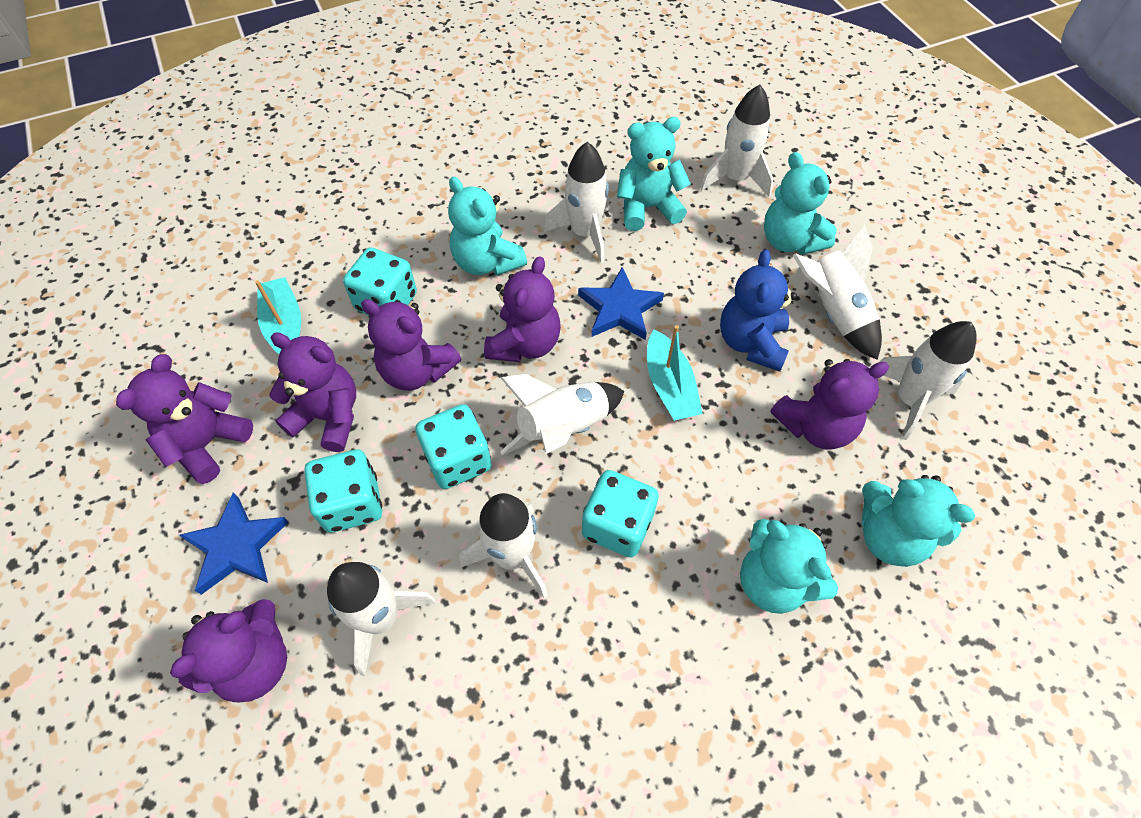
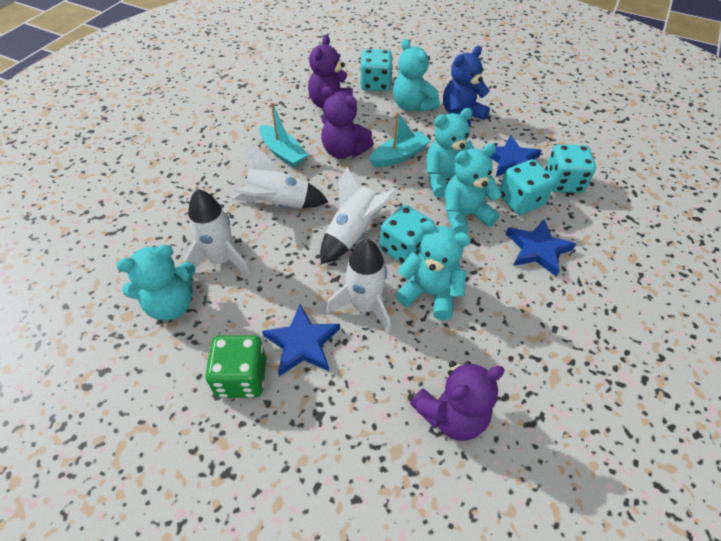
blue star: 2 -> 3
green dice: 0 -> 1
purple teddy bear: 6 -> 3
white rocket: 7 -> 4

